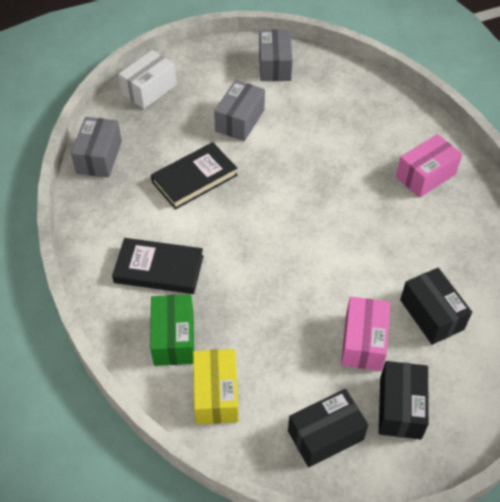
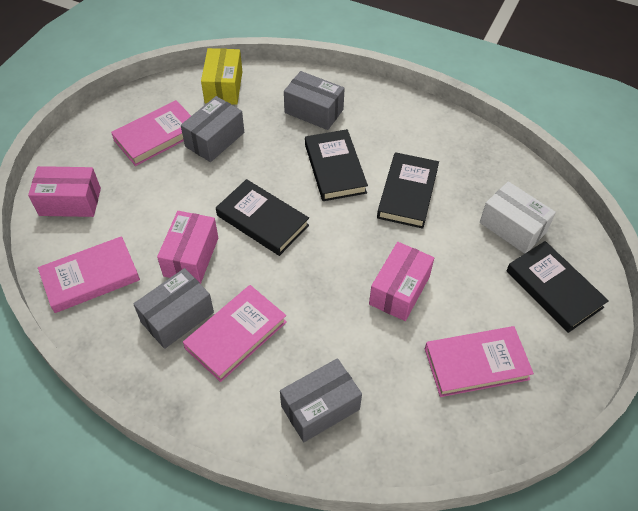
black book: 2 -> 4
black box: 3 -> 0
green box: 1 -> 0
grey box: 3 -> 4
pink book: 0 -> 4
pink box: 2 -> 3

